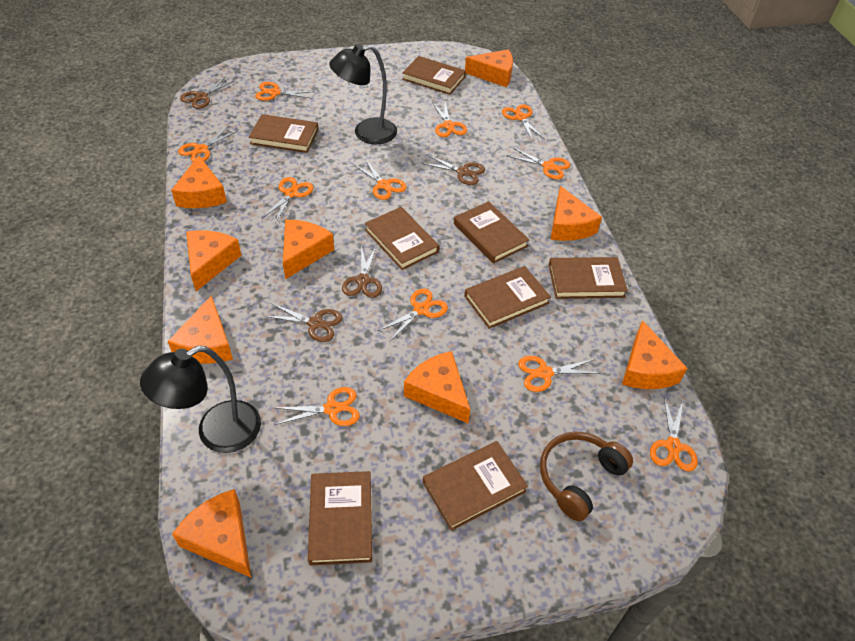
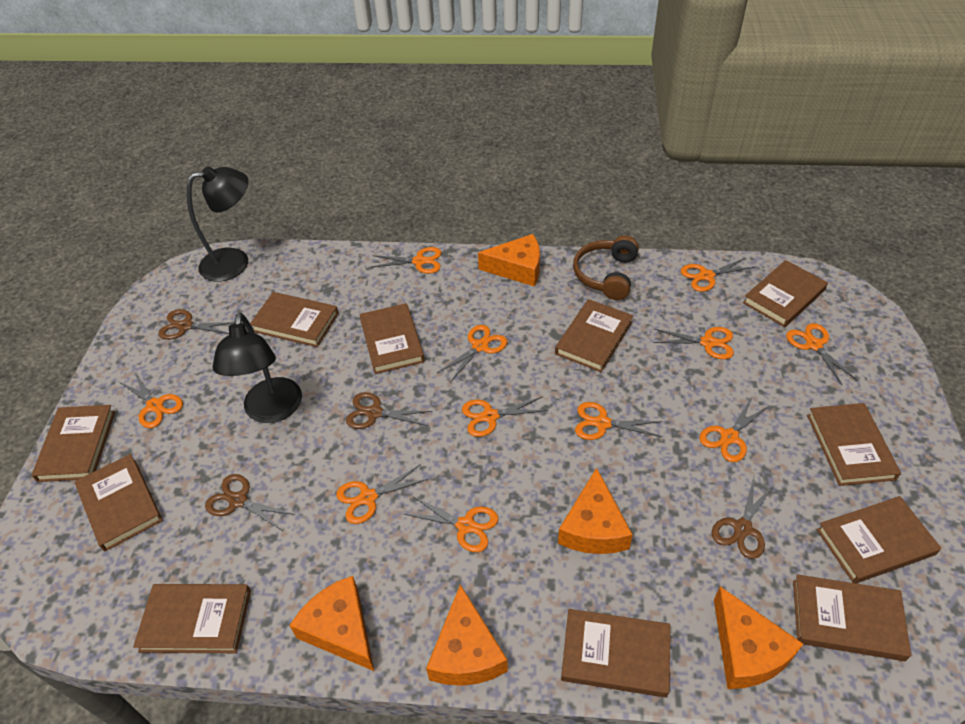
brown book: 8 -> 11
orange cheese: 9 -> 5

